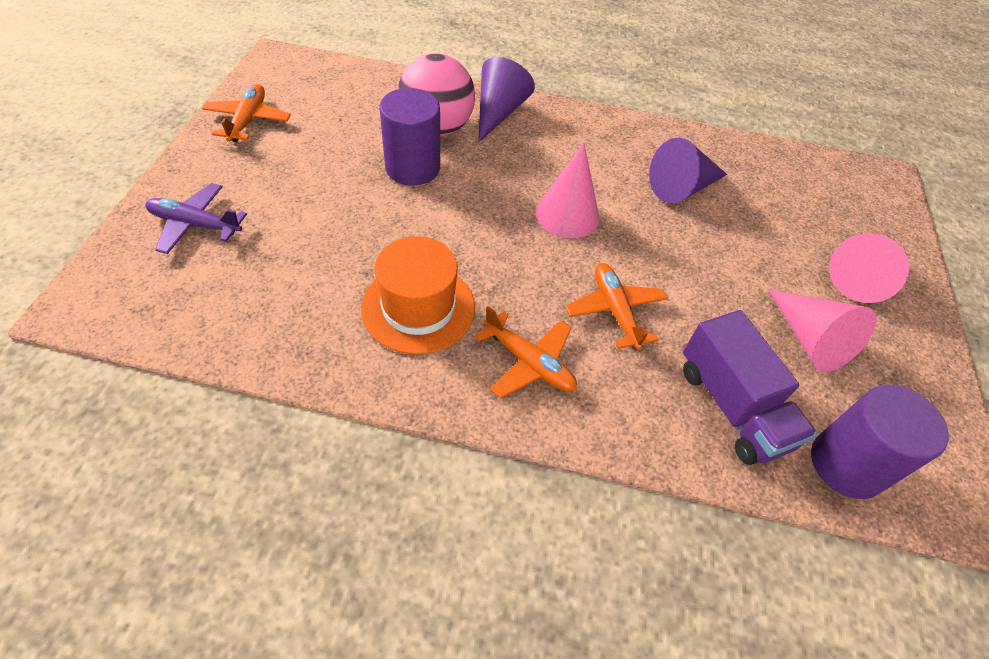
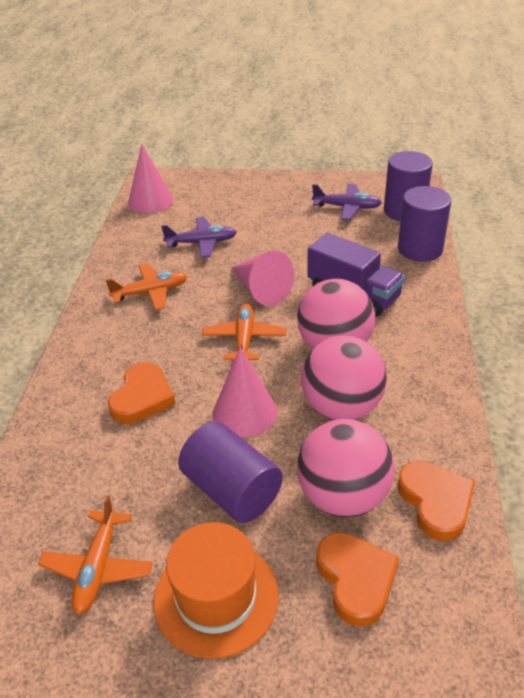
orange heart: 0 -> 3
pink ball: 1 -> 3
purple cone: 2 -> 0
purple cylinder: 2 -> 3
purple plane: 1 -> 2

